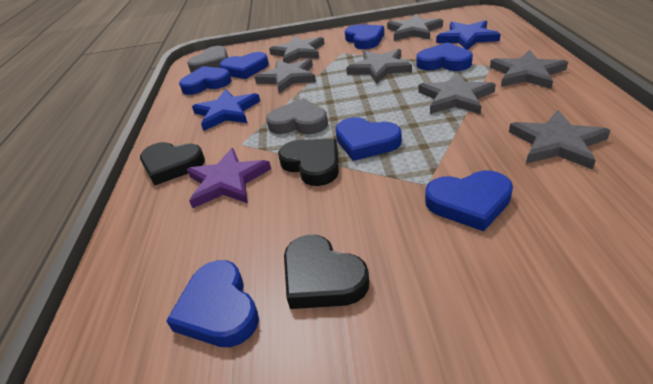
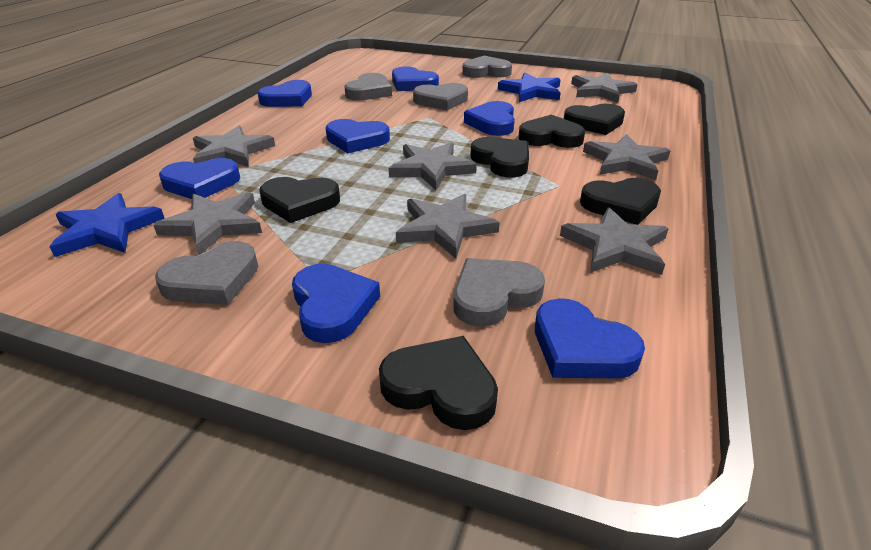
black heart: 3 -> 6
grey heart: 2 -> 5
purple star: 1 -> 0

